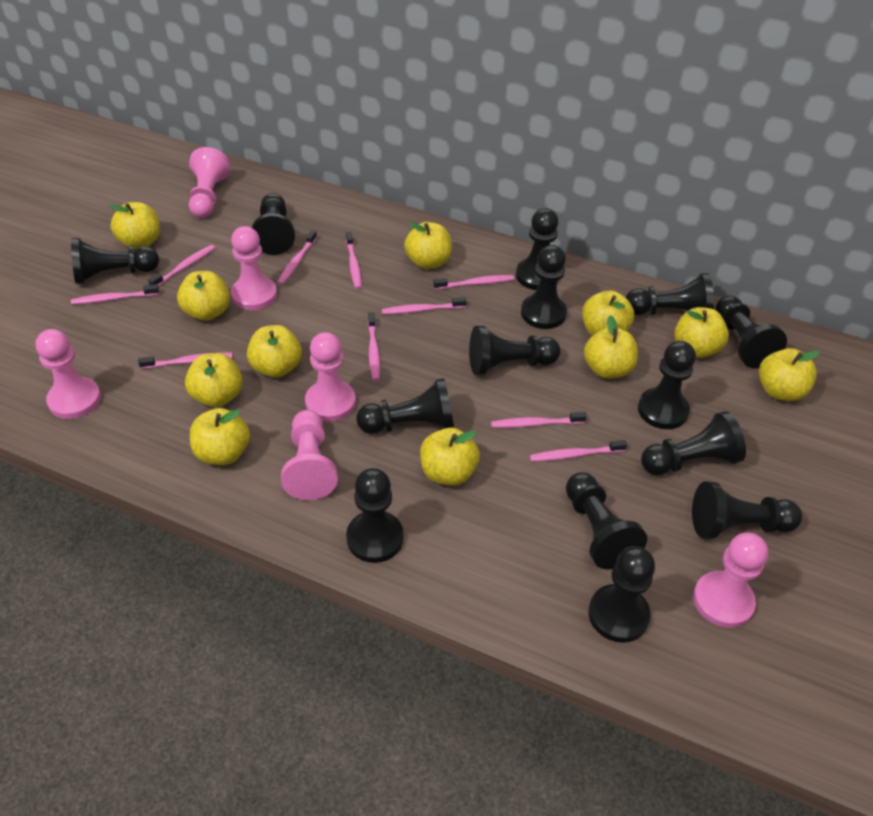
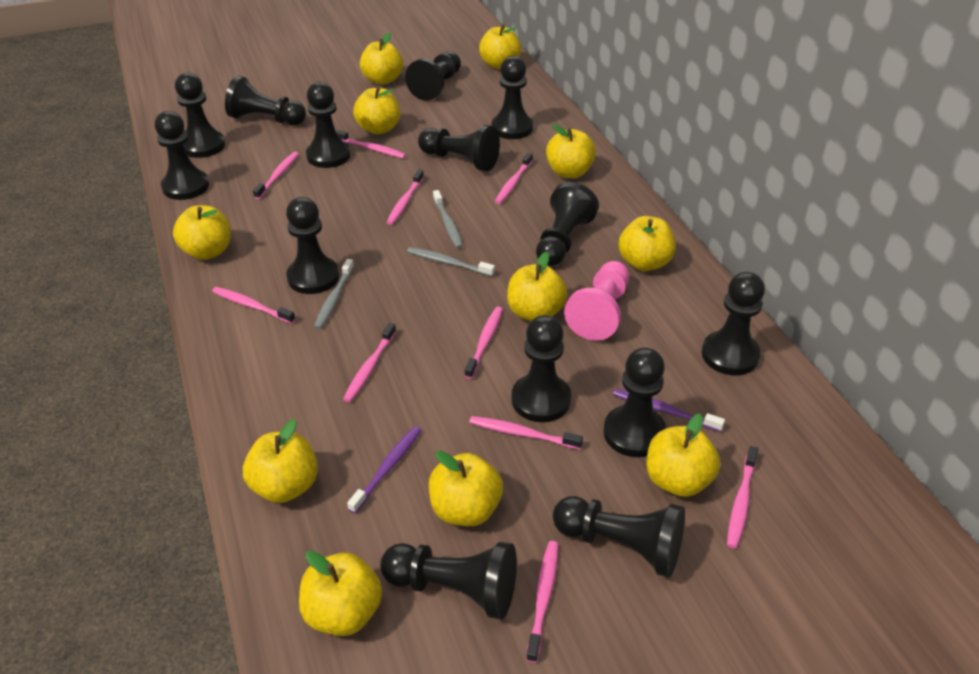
grey toothbrush: 0 -> 3
pink pawn: 6 -> 1
purple toothbrush: 0 -> 2

